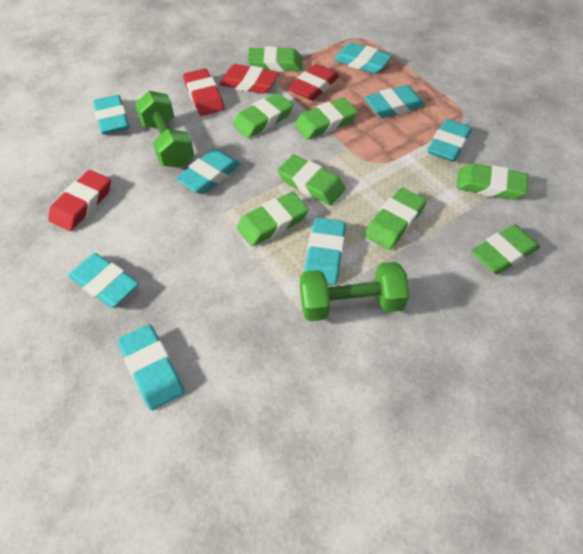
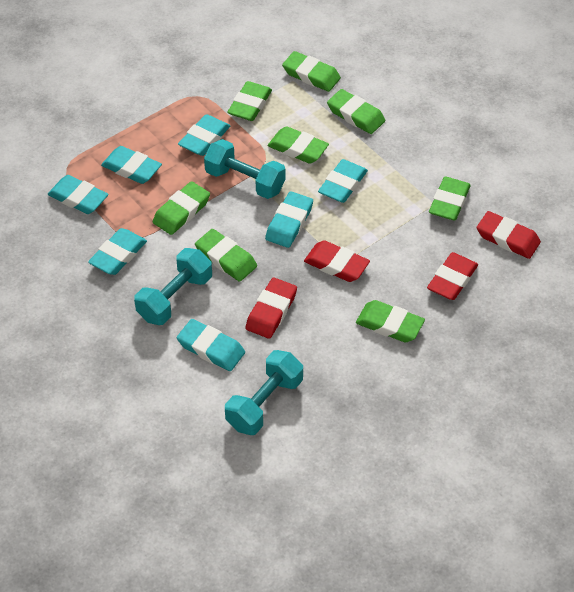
green dumbbell: 2 -> 0
turquoise dumbbell: 0 -> 3
turquoise eraser: 8 -> 7

